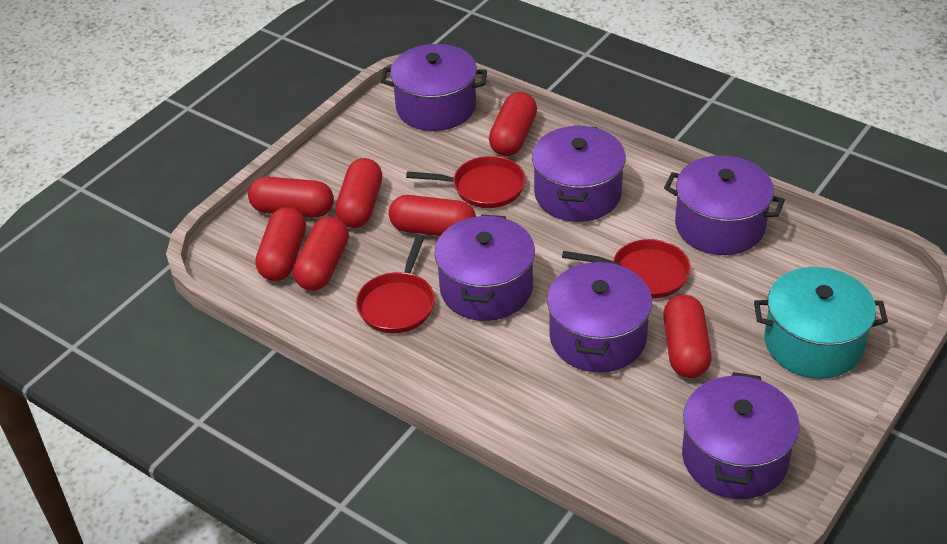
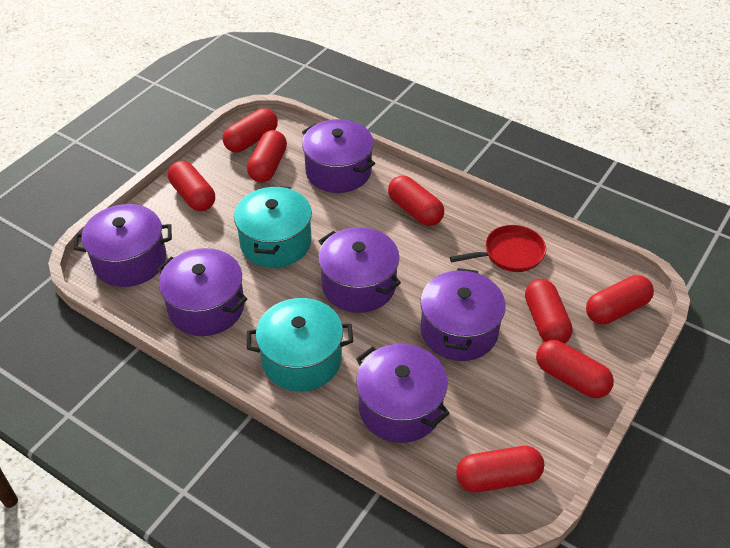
red capsule: 7 -> 8
red pan: 3 -> 1
turquoise pot: 1 -> 2

